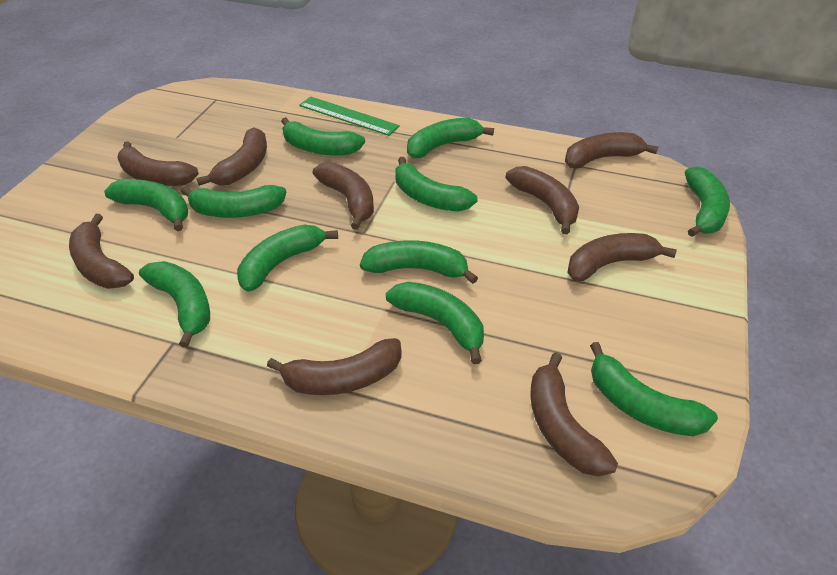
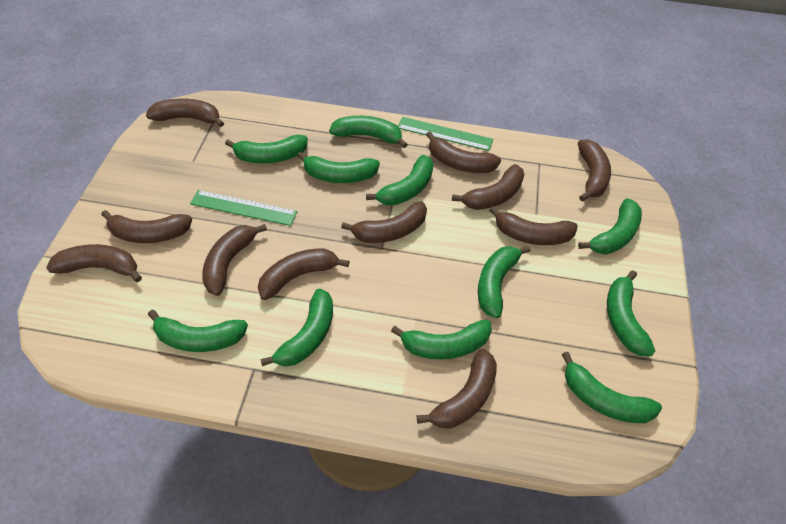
brown banana: 9 -> 11
green ruler: 1 -> 2

